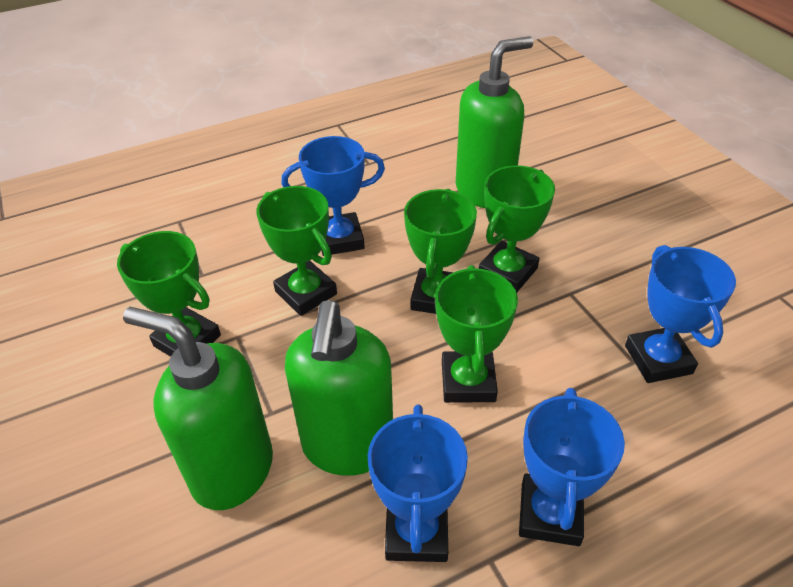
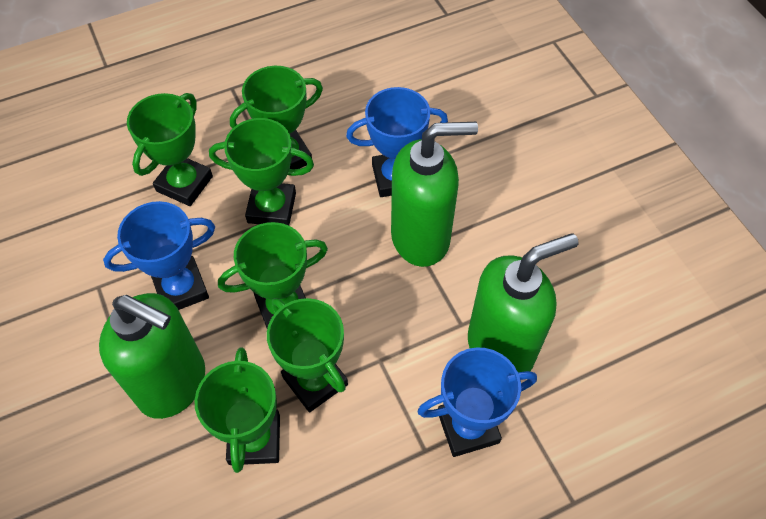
blue trophy: 4 -> 3
green trophy: 5 -> 6

